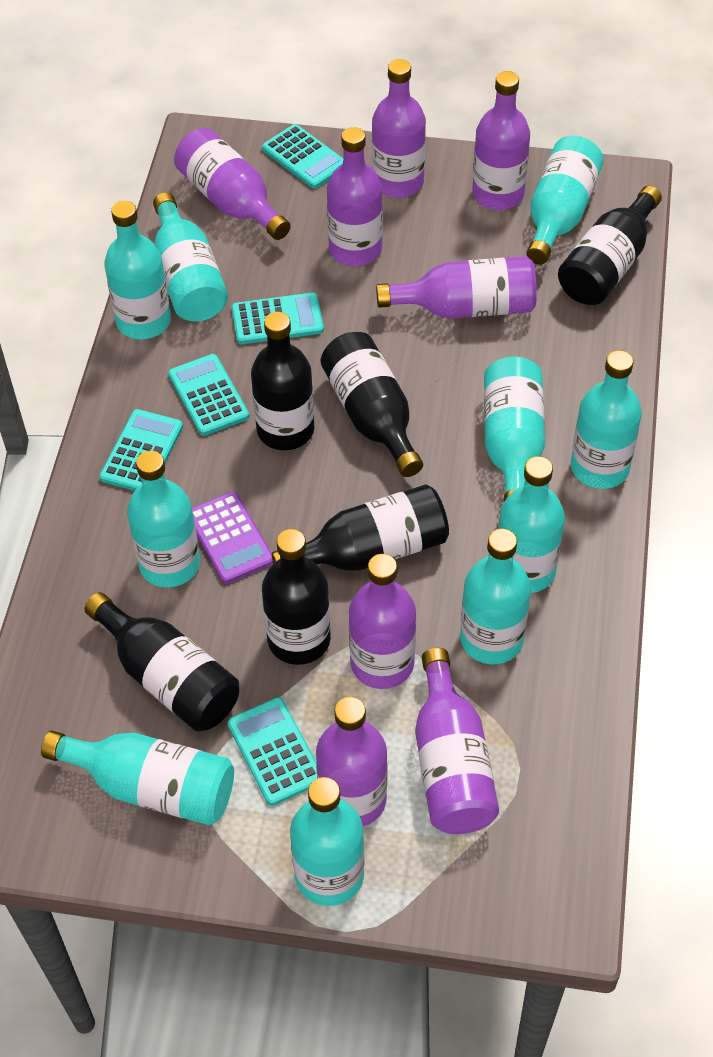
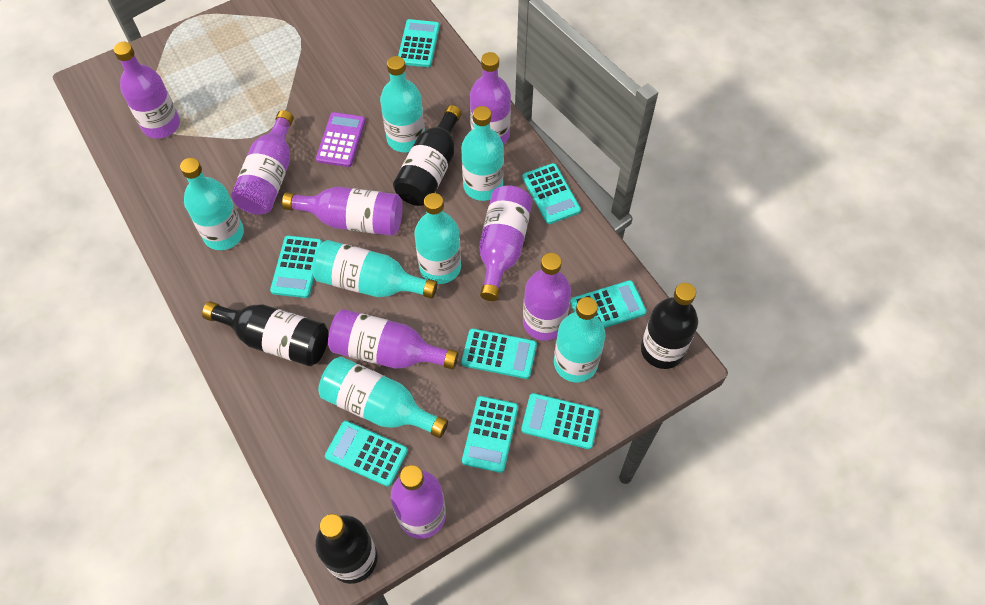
black bottle: 6 -> 4
turquoise bottle: 10 -> 7
turquoise calculator: 5 -> 8

